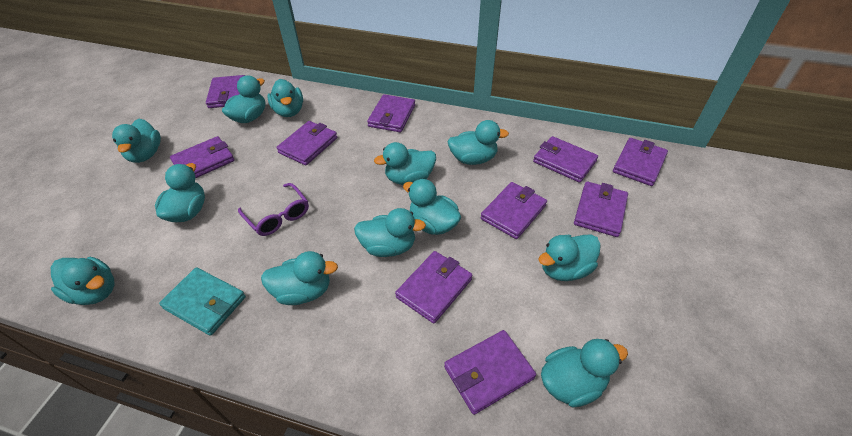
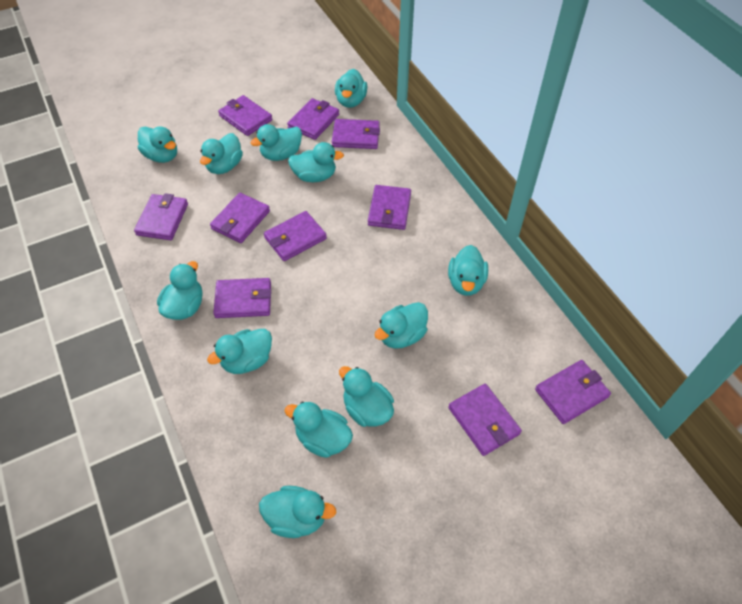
purple glasses: 1 -> 0
turquoise wallet: 1 -> 0

